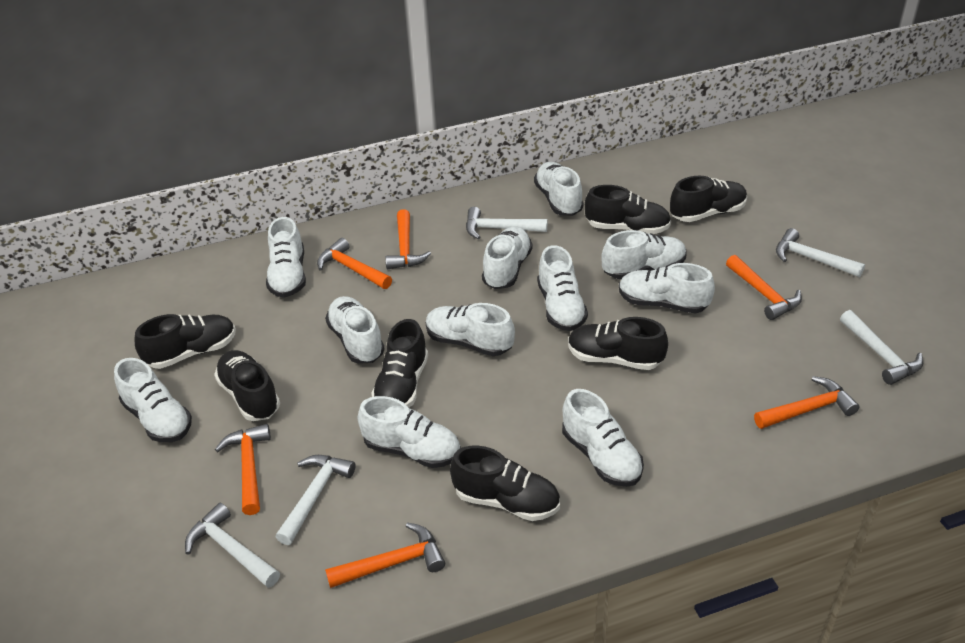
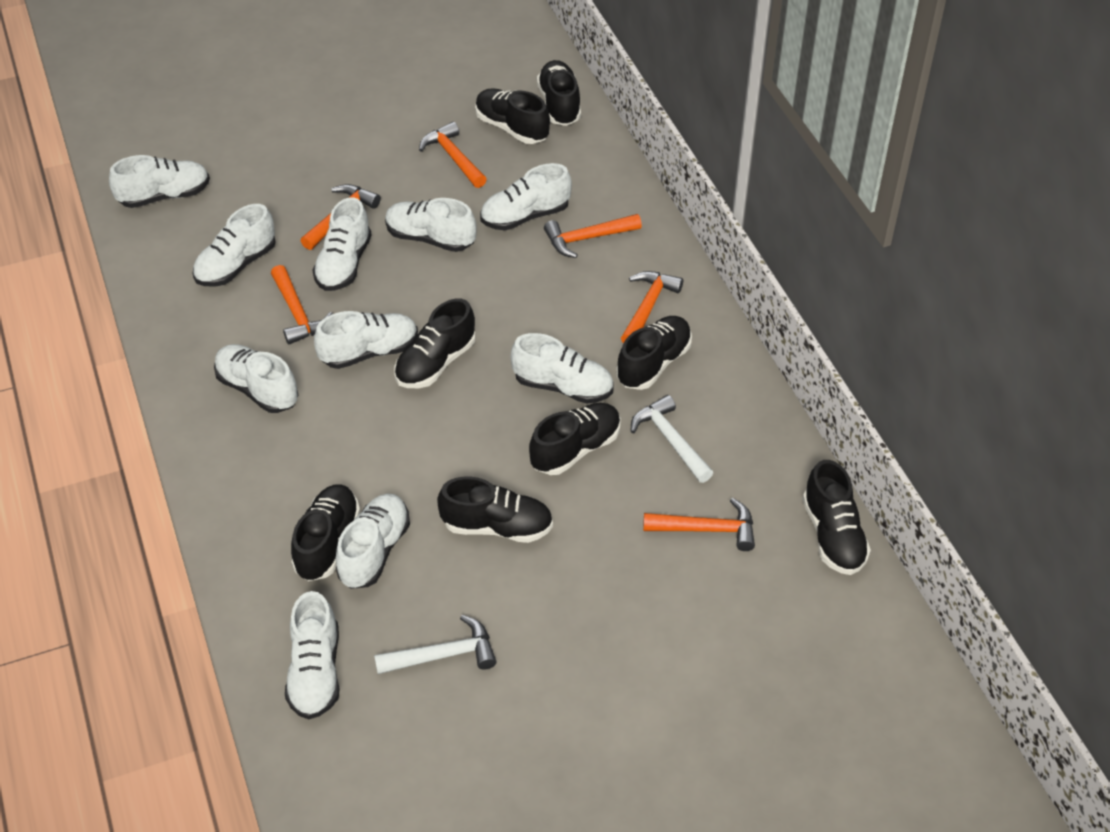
black shoe: 7 -> 8
white hammer: 5 -> 2
white shoe: 11 -> 10

